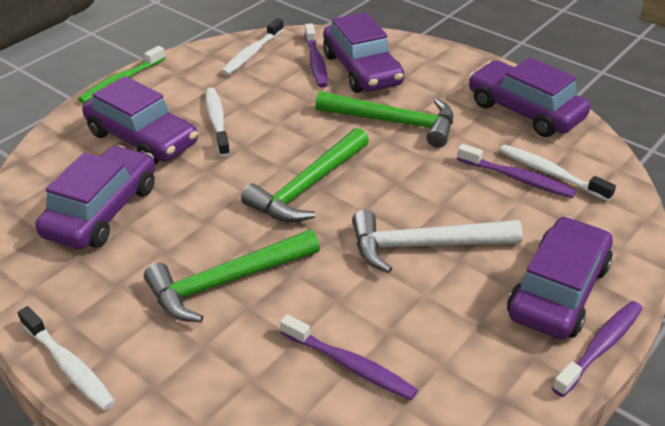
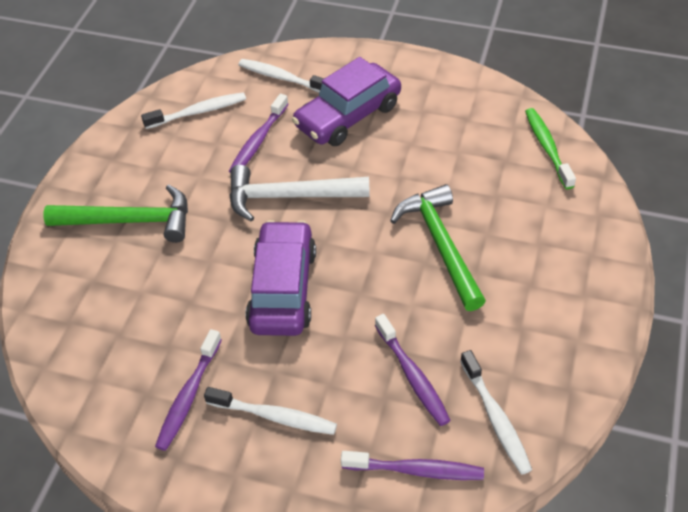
green hammer: 3 -> 2
purple car: 5 -> 2

